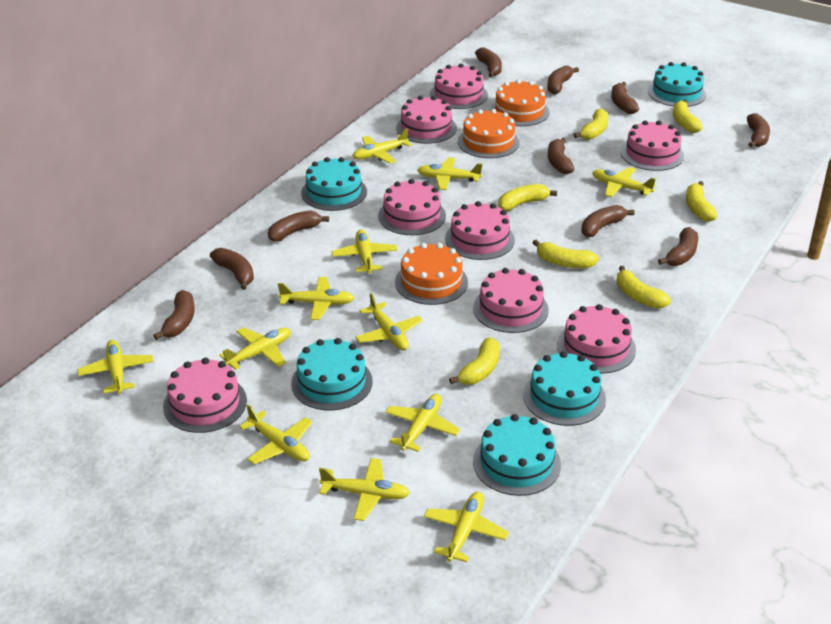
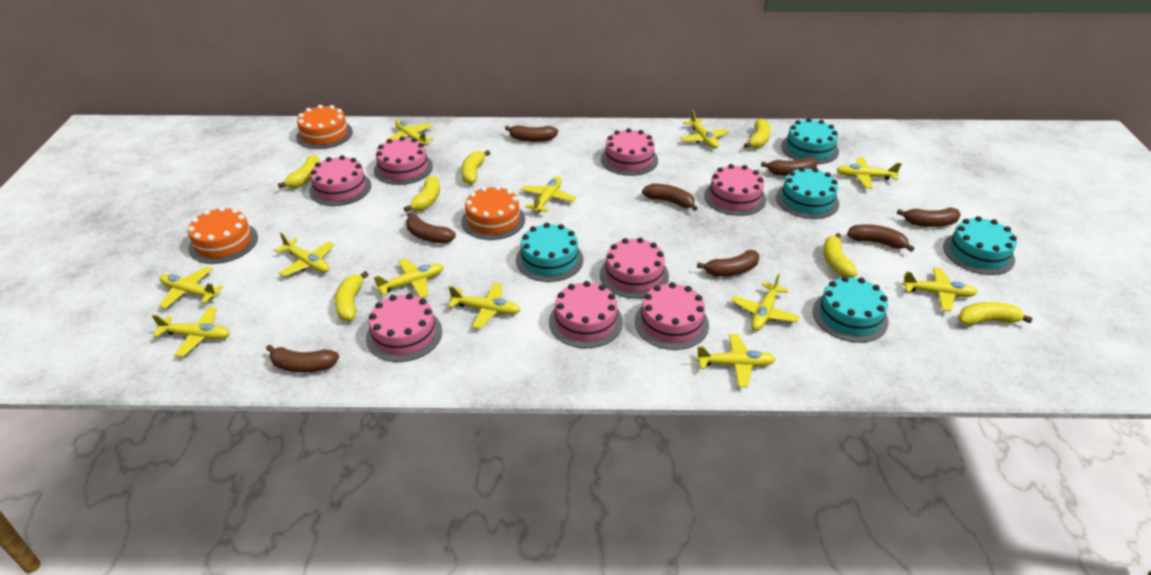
brown banana: 10 -> 8

